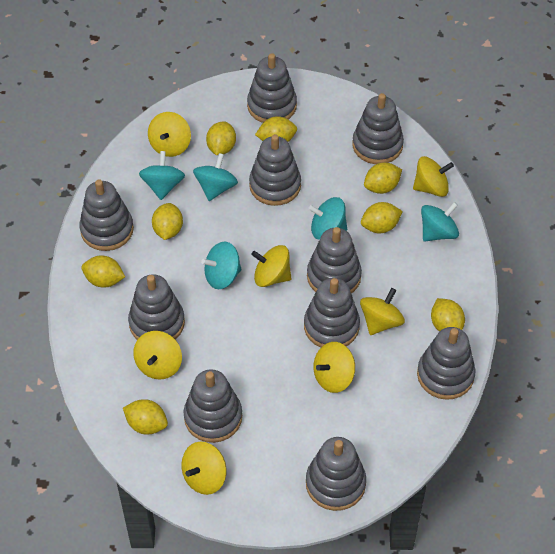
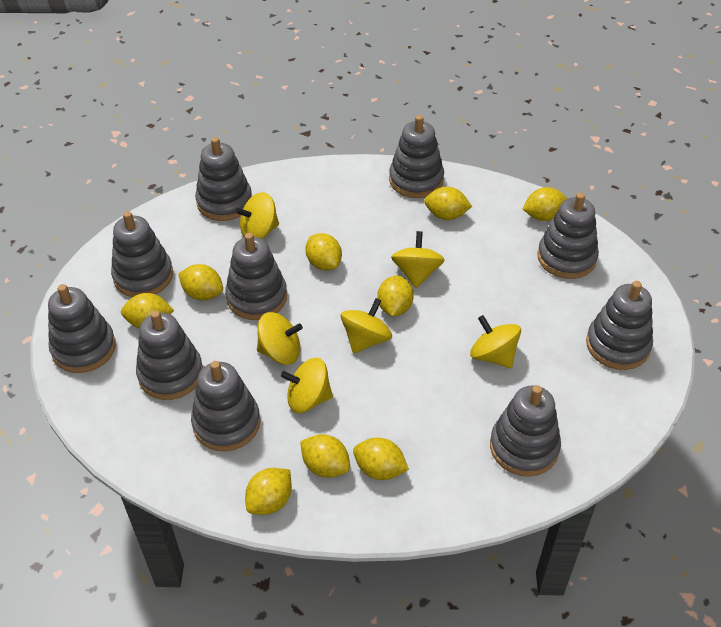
turquoise spinning top: 5 -> 0
yellow lemon: 8 -> 9
yellow spinning top: 7 -> 6

